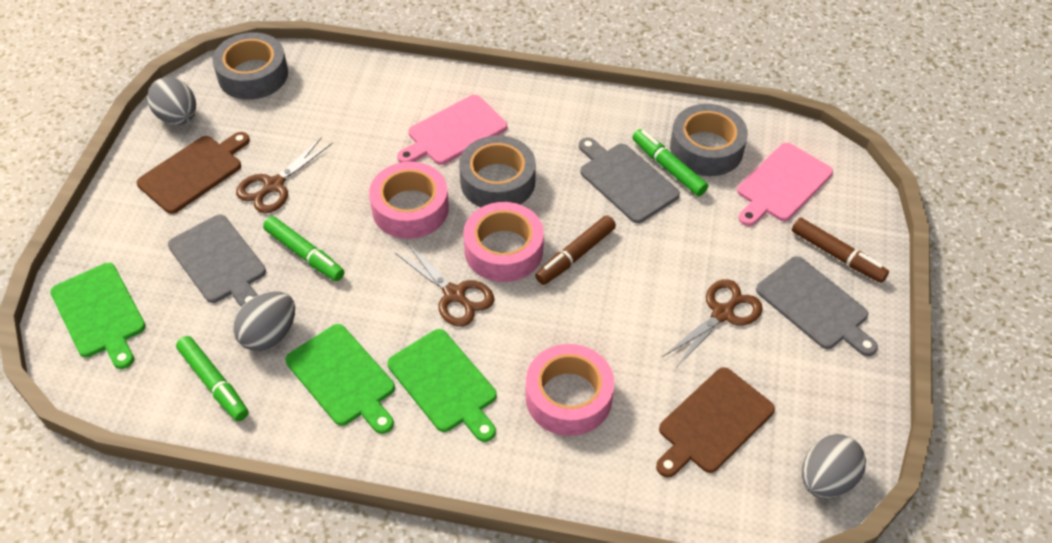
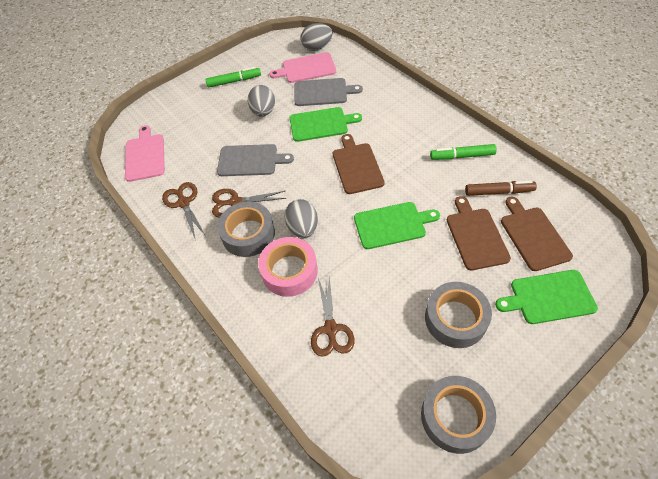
brown cutting board: 2 -> 3
brown marker: 2 -> 1
green marker: 3 -> 2
grey cutting board: 3 -> 2
pink tape: 3 -> 1

